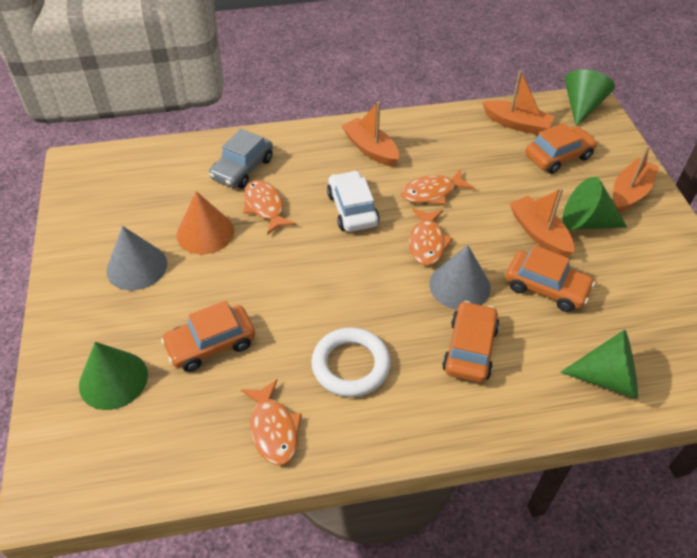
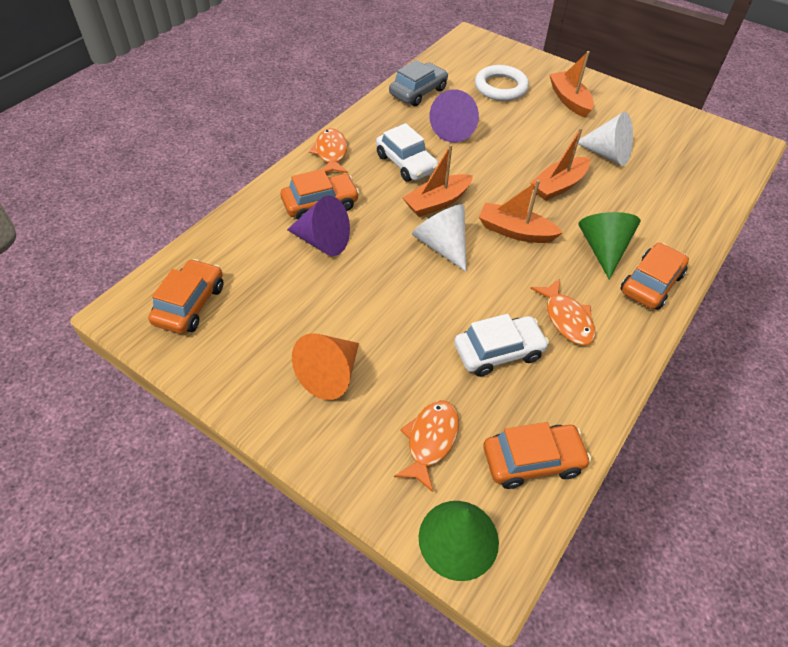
green cone: 4 -> 2
grey cone: 2 -> 0
orange fish: 4 -> 3
purple cone: 0 -> 2
white car: 1 -> 2
white cone: 0 -> 2

